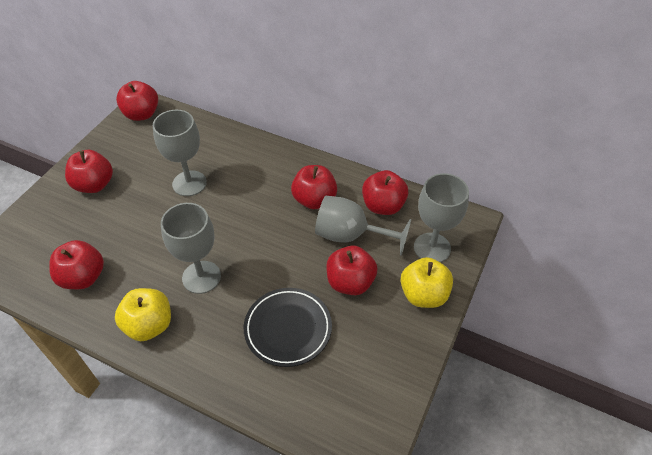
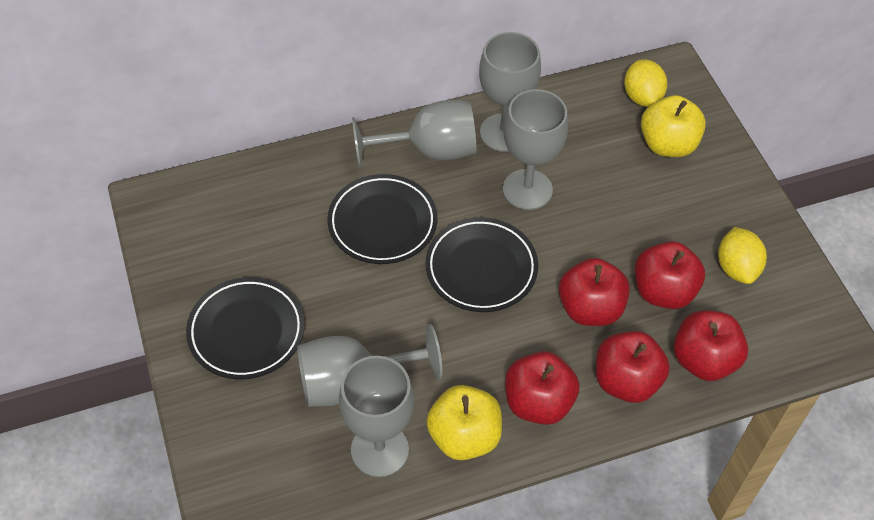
black plate: 1 -> 3
grey goblet: 4 -> 5
red apple: 6 -> 5
yellow lemon: 0 -> 2

